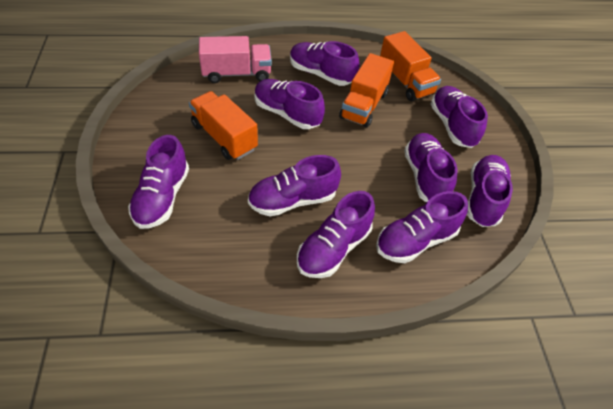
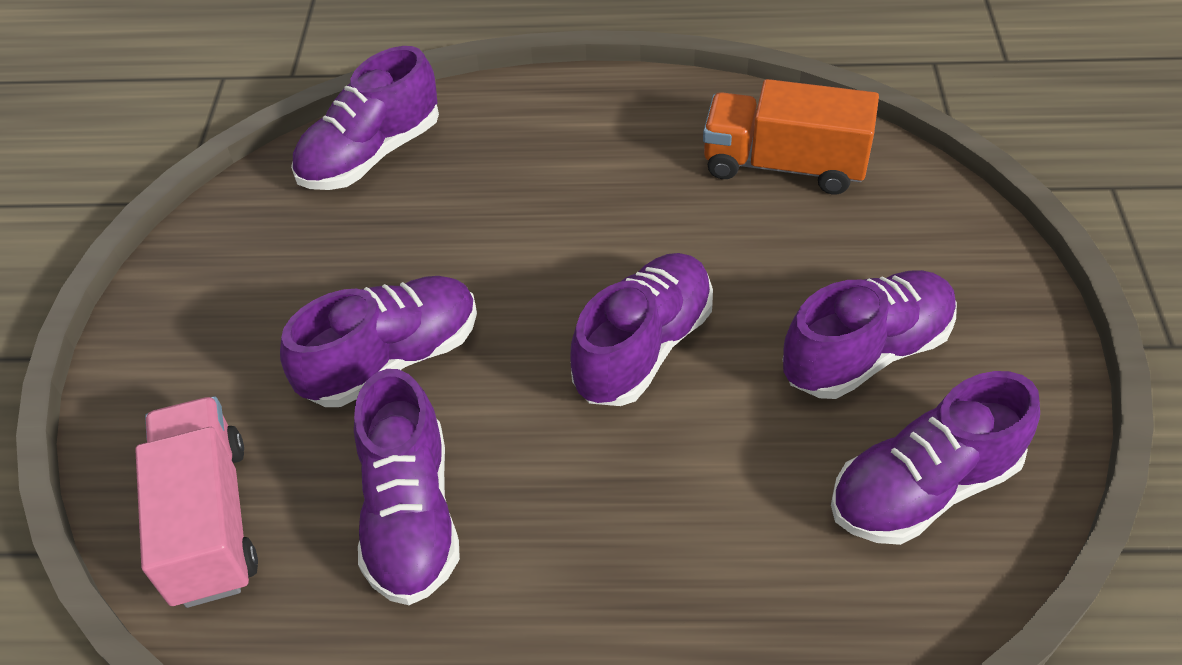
orange truck: 3 -> 1
purple shoe: 9 -> 6

